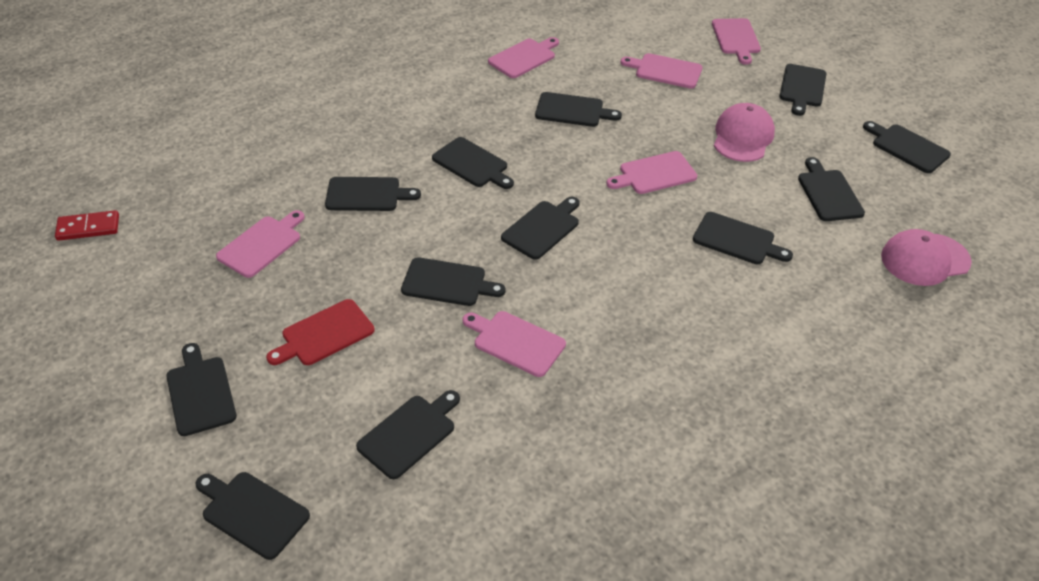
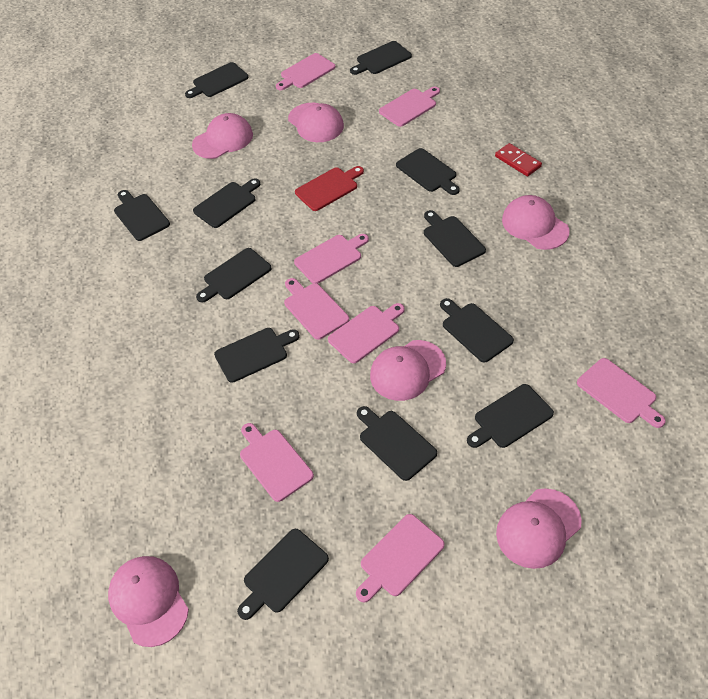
pink cap: 2 -> 6
pink cutting board: 6 -> 8

